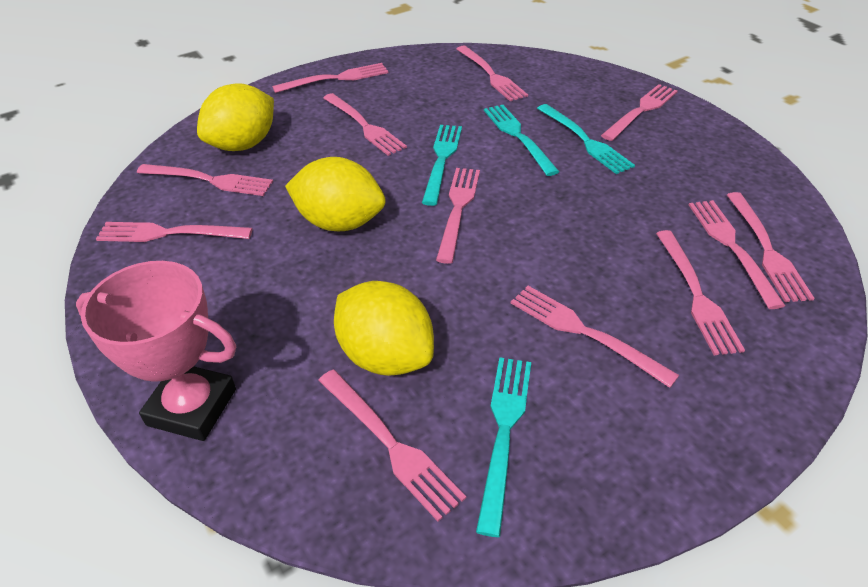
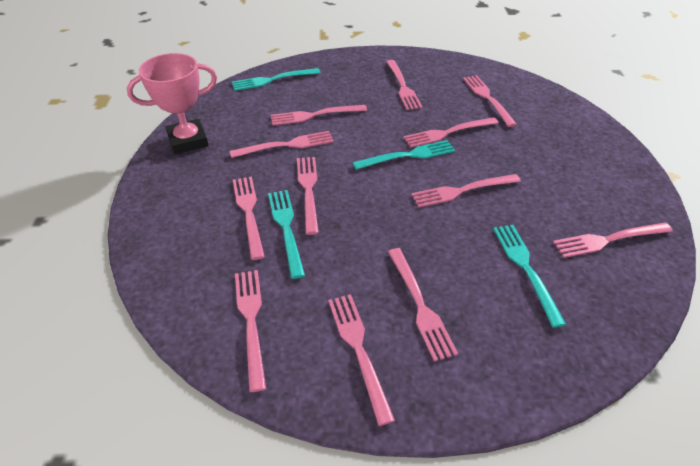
yellow lemon: 3 -> 0

